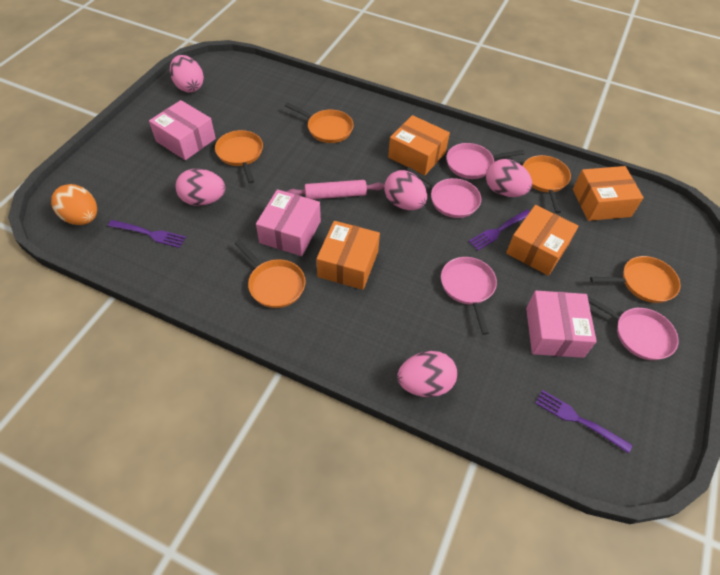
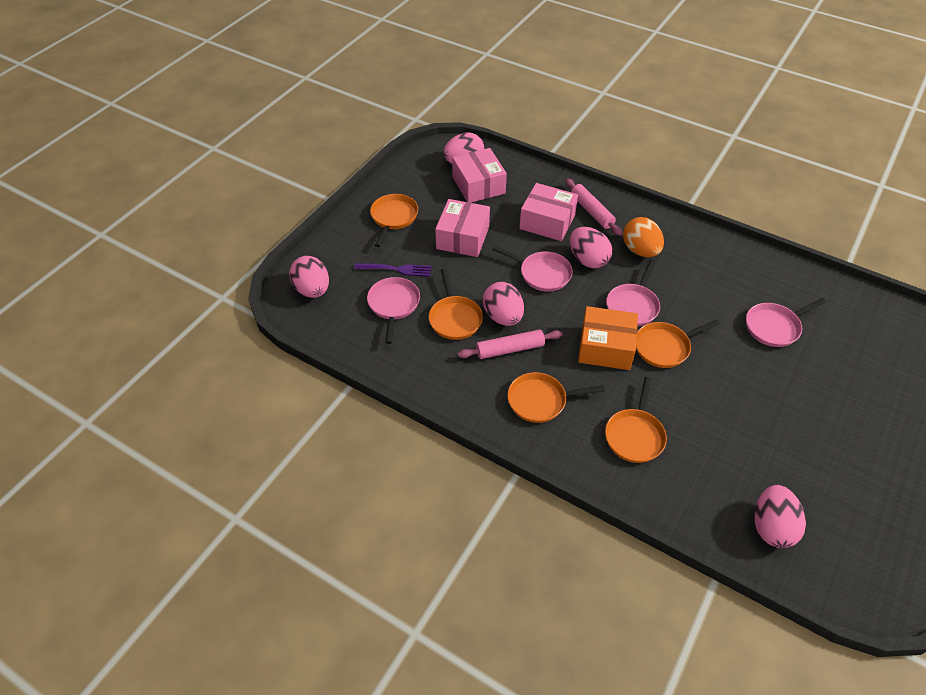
orange box: 4 -> 1
pink rolling pin: 1 -> 2
purple fork: 3 -> 1

